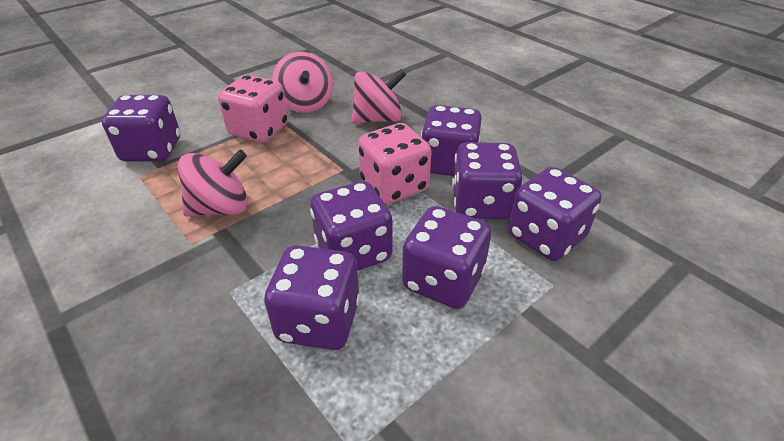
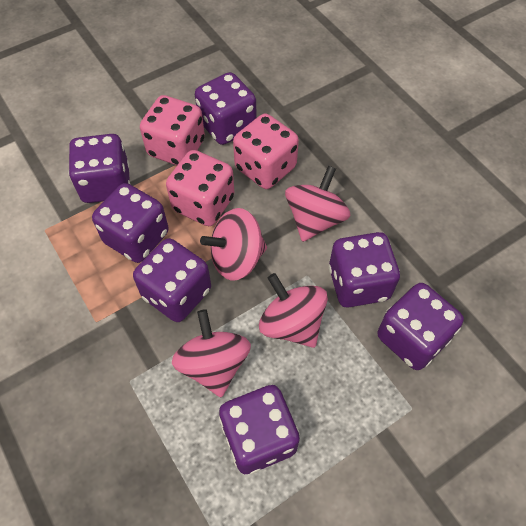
pink dice: 2 -> 3
pink spinning top: 3 -> 4

